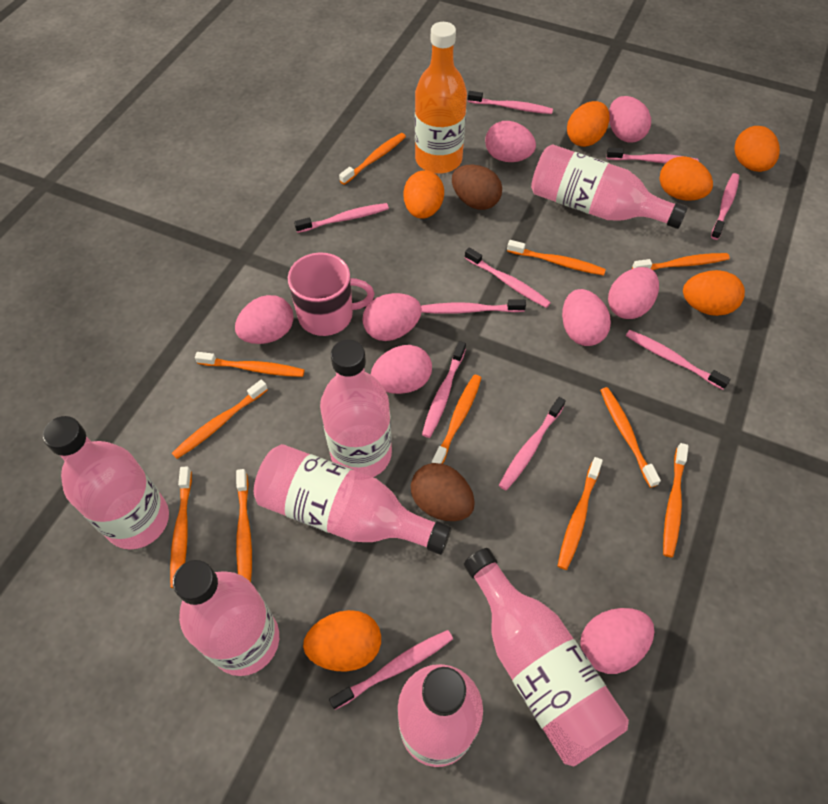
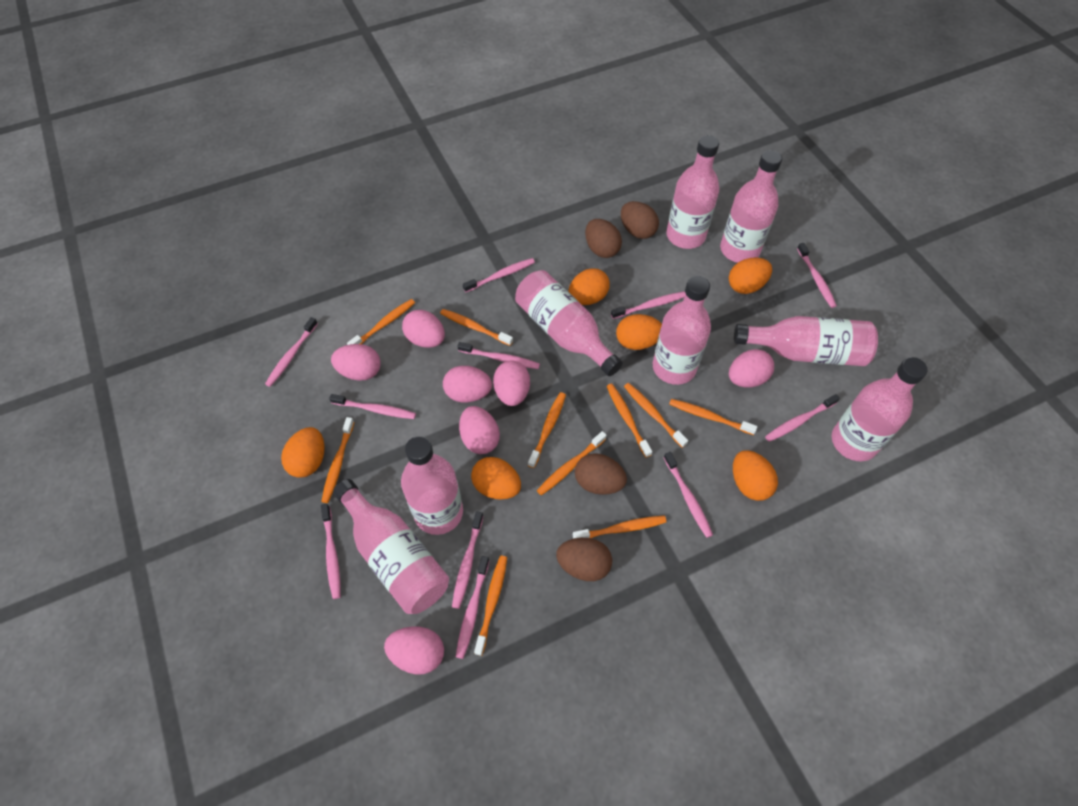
brown egg: 2 -> 4
orange bottle: 1 -> 0
orange toothbrush: 11 -> 10
pink bottle: 7 -> 8
pink egg: 8 -> 7
pink mug: 1 -> 0
pink toothbrush: 10 -> 11

